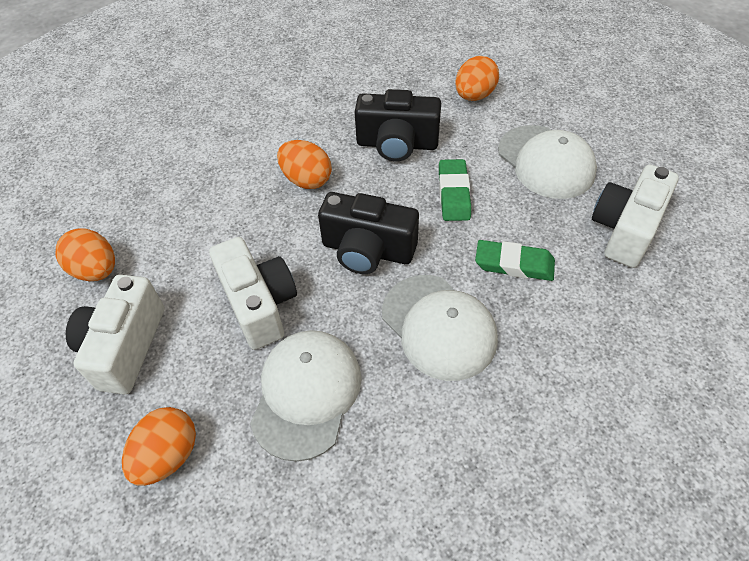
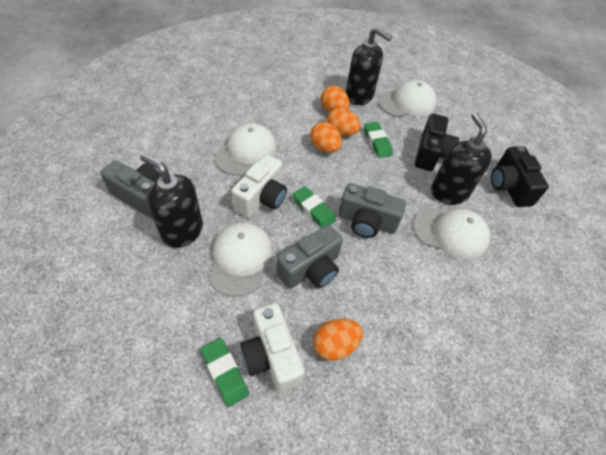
black soap dispenser: 0 -> 3
green eraser: 2 -> 3
grey camera: 0 -> 3
white camera: 3 -> 2
white cap: 3 -> 4

